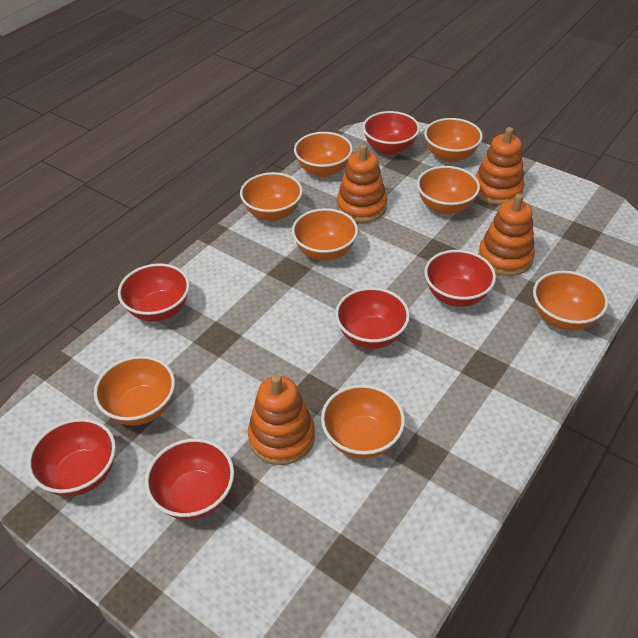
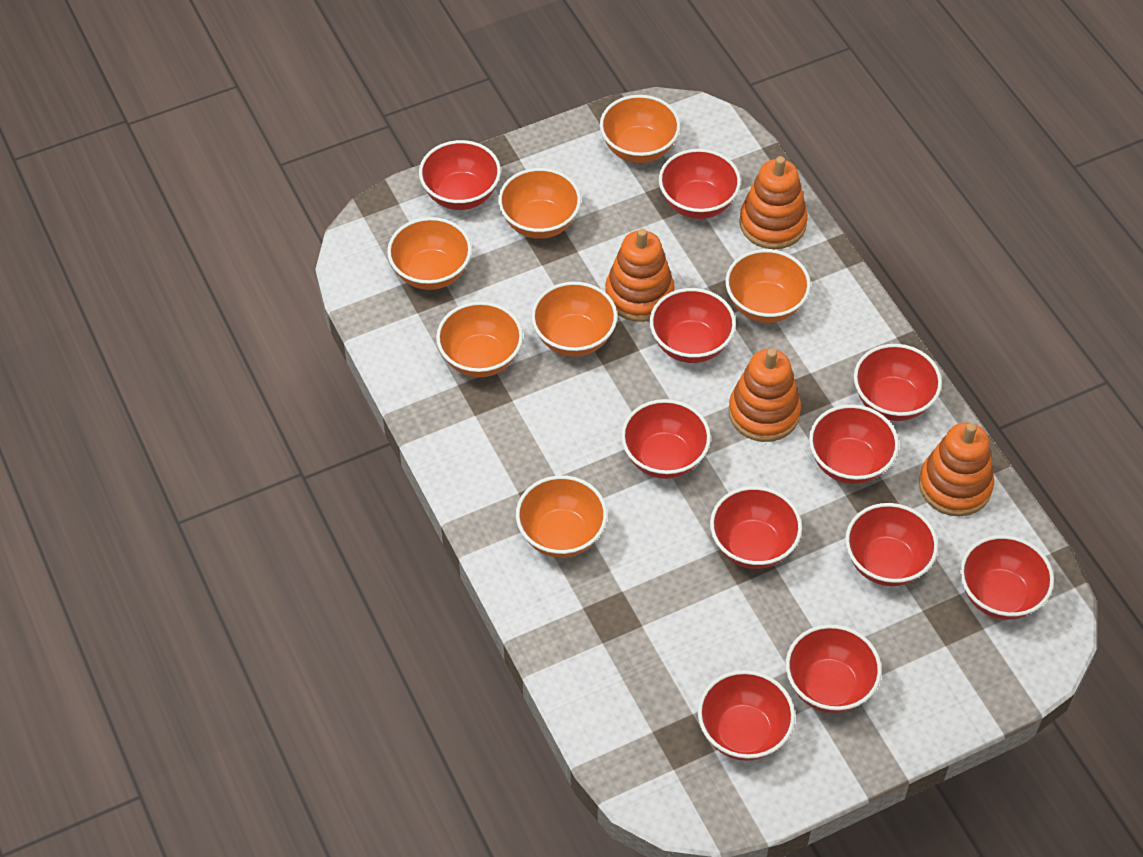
orange bowl: 8 -> 7
red bowl: 6 -> 11

